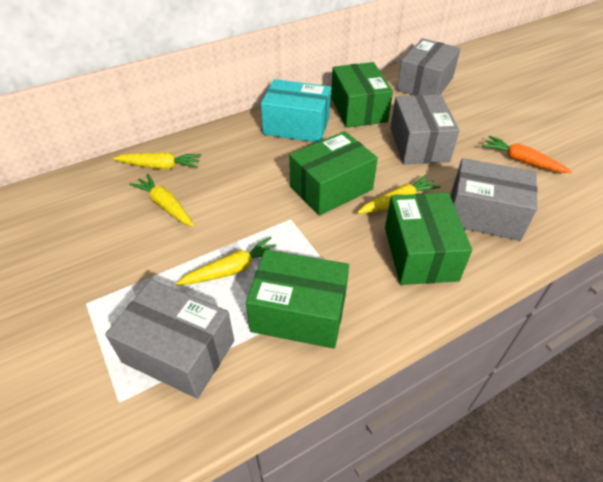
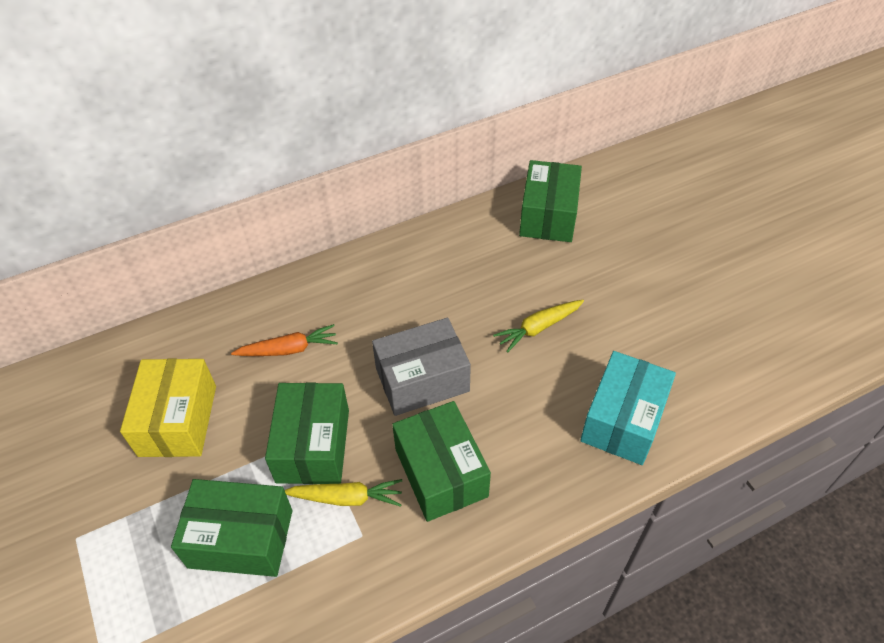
grey box: 4 -> 1
yellow box: 0 -> 1
yellow carrot: 4 -> 2

